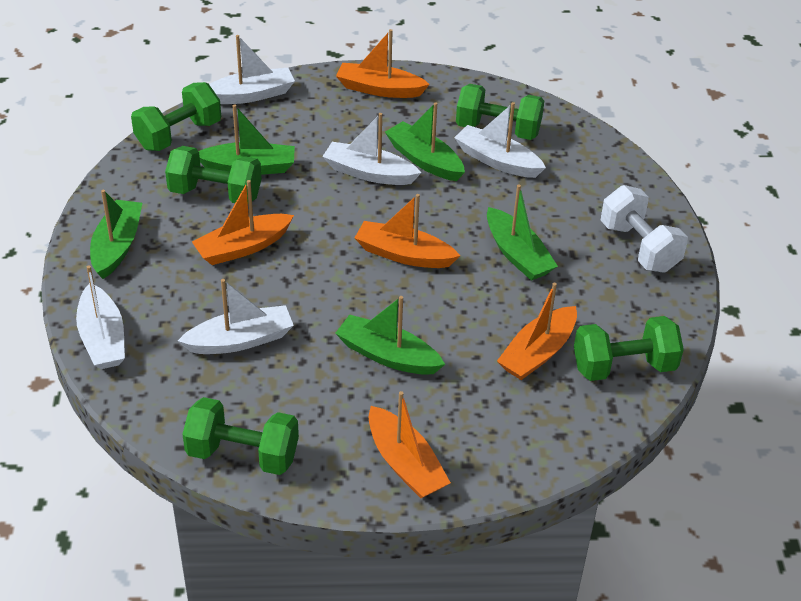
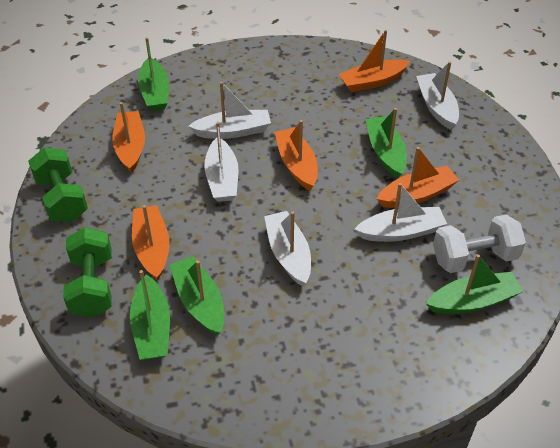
green dumbbell: 5 -> 2

